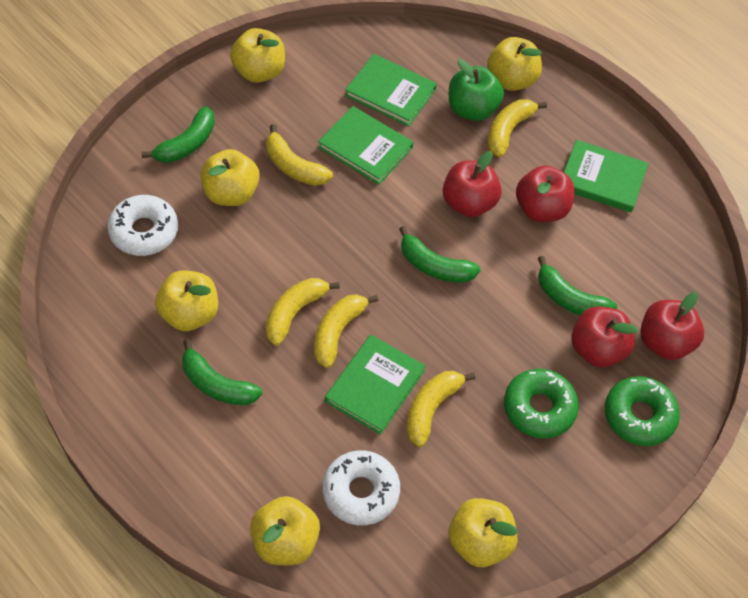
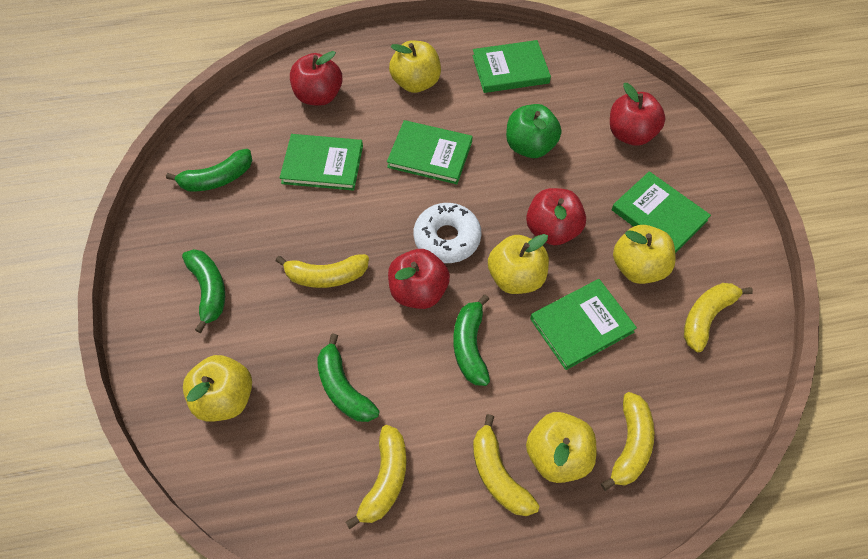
green book: 4 -> 5
green donut: 2 -> 0
white donut: 2 -> 1
yellow apple: 6 -> 5

